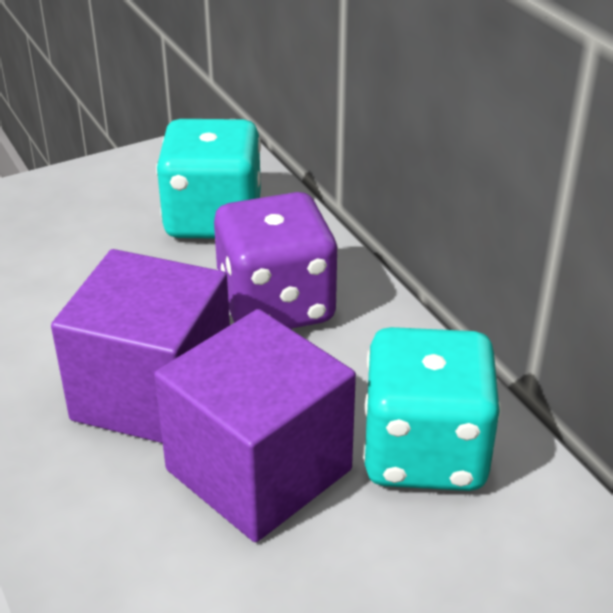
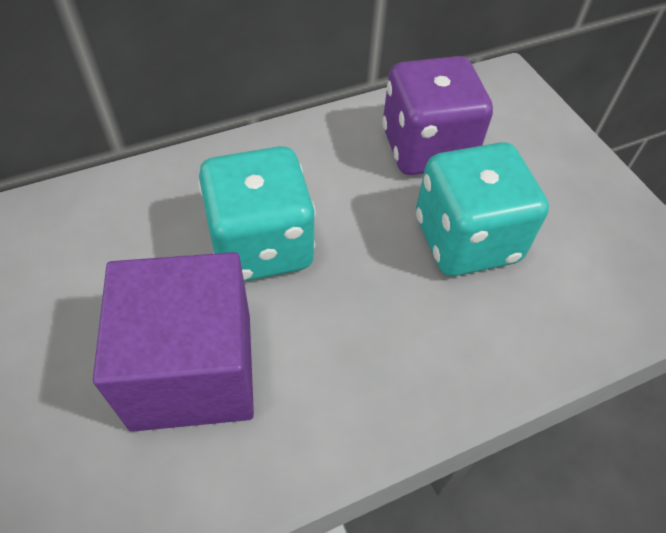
purple cube: 2 -> 1

